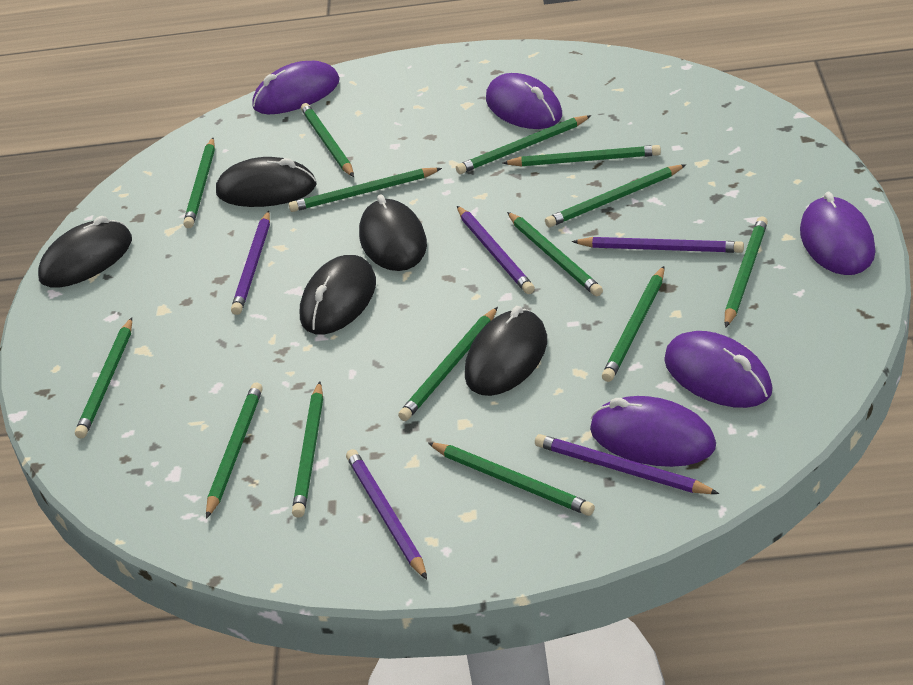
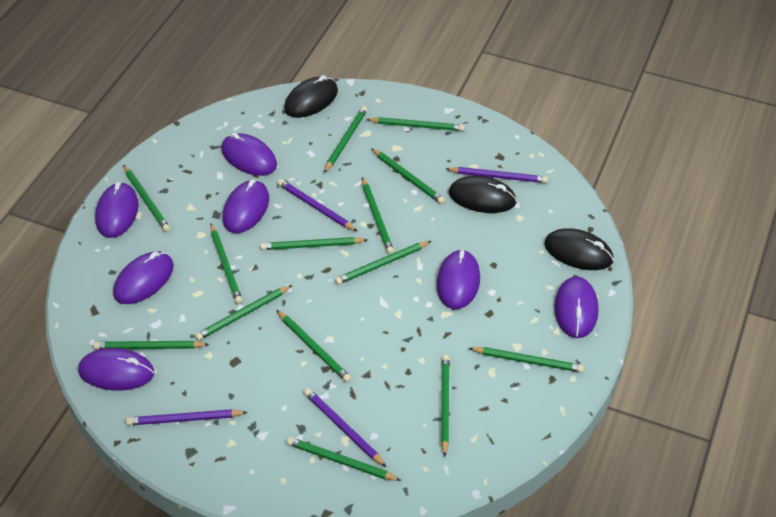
black mouse: 5 -> 3
purple mouse: 5 -> 7
purple pencil: 5 -> 4

